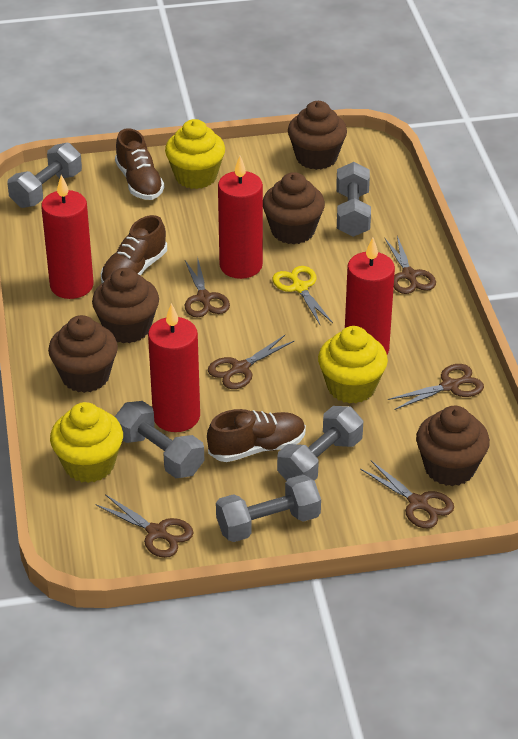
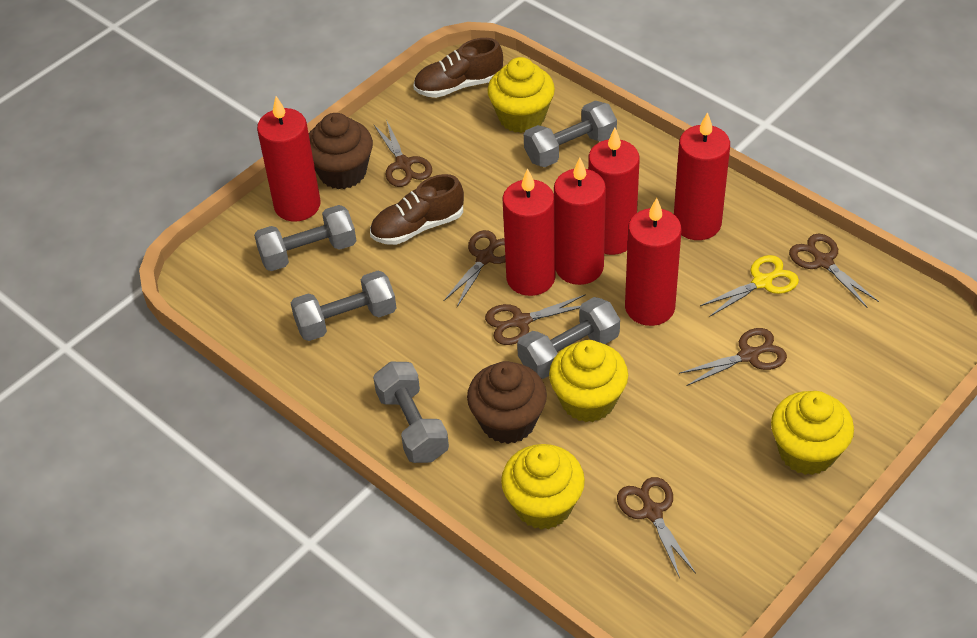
brown cupcake: 5 -> 2
brown shoe: 3 -> 2
red candle: 4 -> 6
yellow cupcake: 3 -> 4

